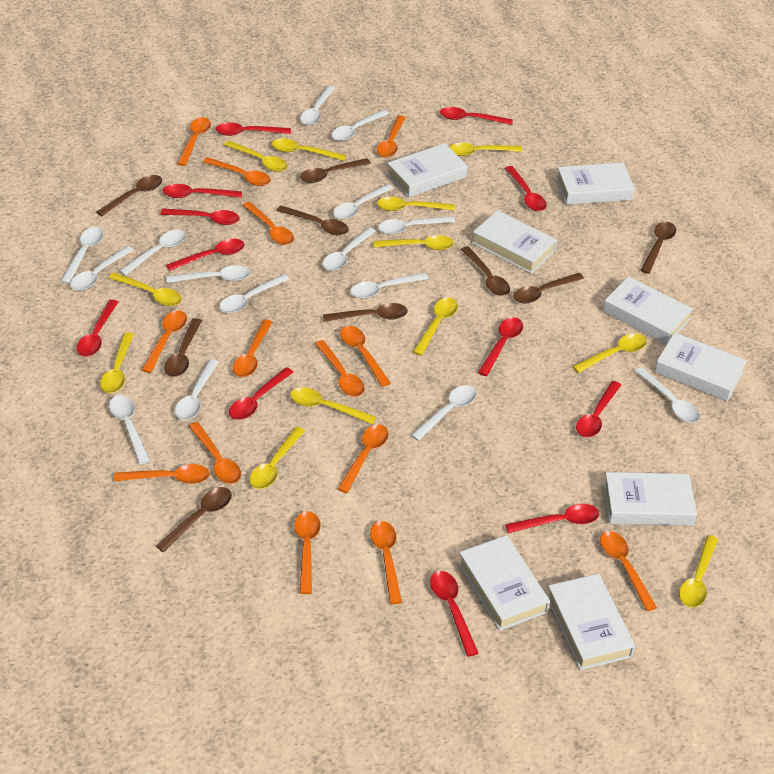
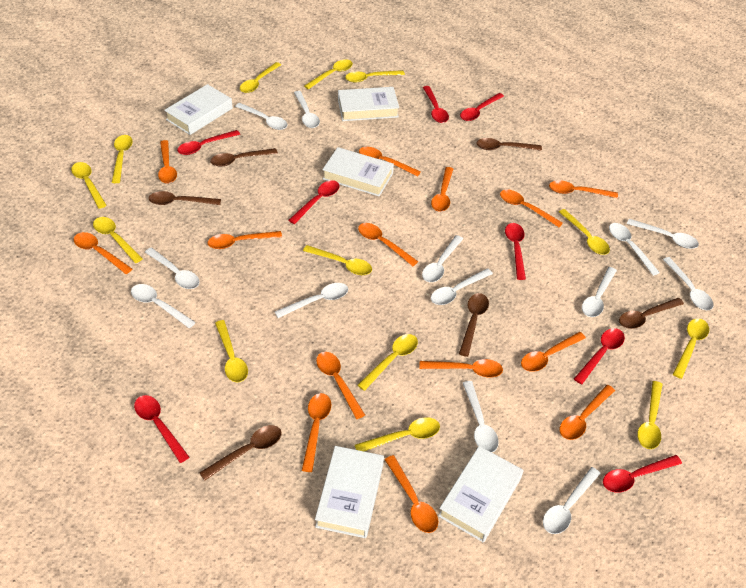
brown spoon: 9 -> 6
red spoon: 12 -> 8
white book: 8 -> 5
white spoon: 15 -> 13
yellow spoon: 12 -> 13

